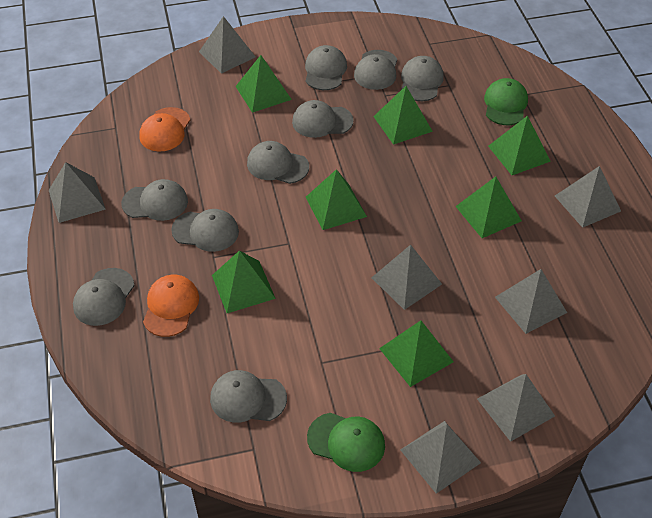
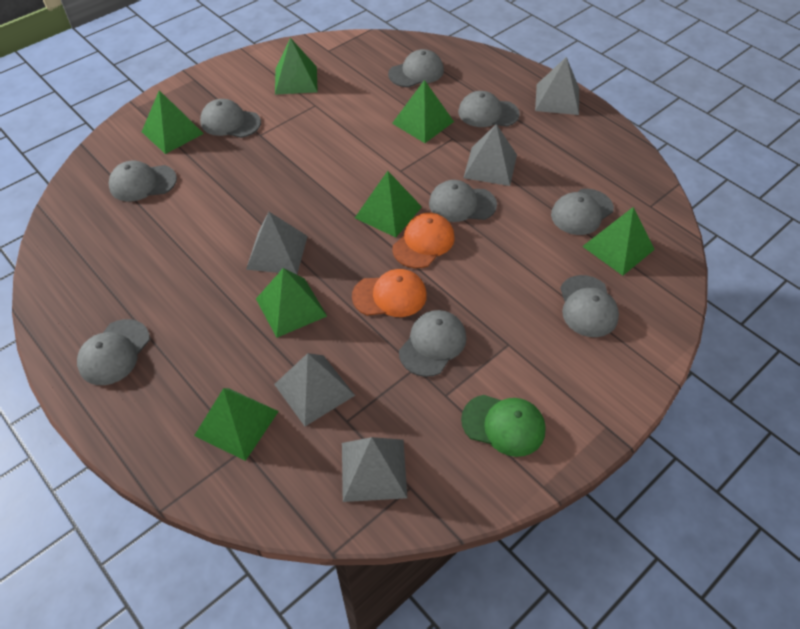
green cap: 2 -> 1
grey pyramid: 7 -> 5

